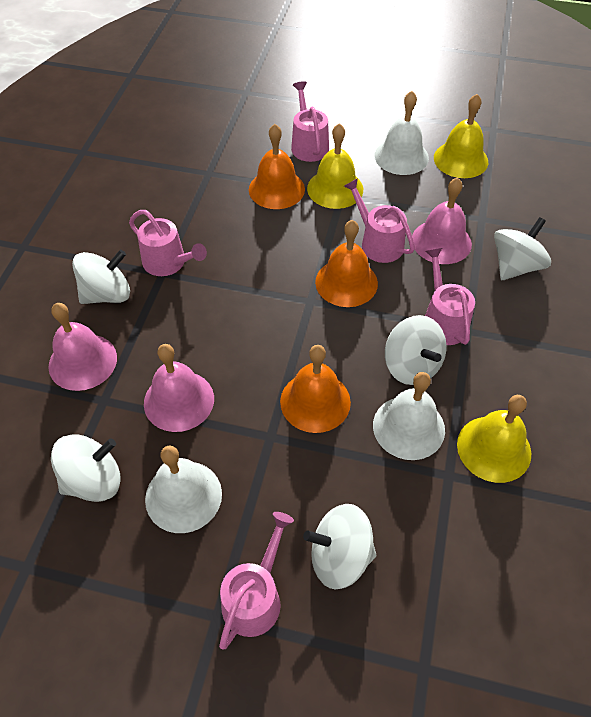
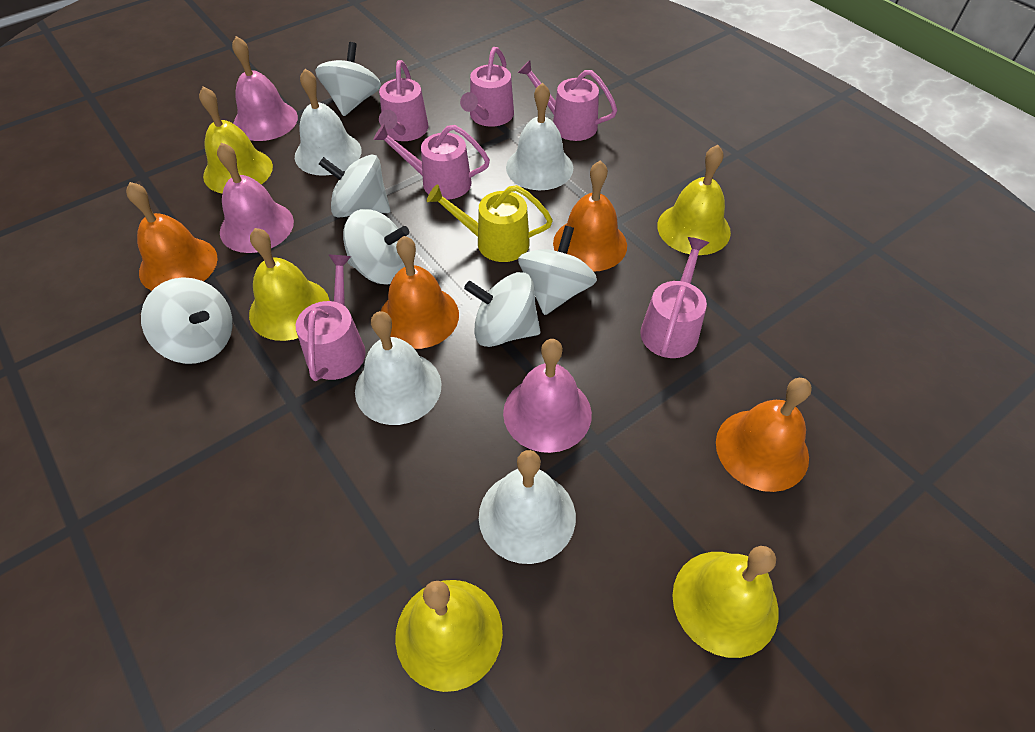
orange bell: 3 -> 4
pink watering can: 5 -> 6
white bell: 3 -> 4
white spinning top: 5 -> 6
yellow bell: 3 -> 5
yellow watering can: 0 -> 1

